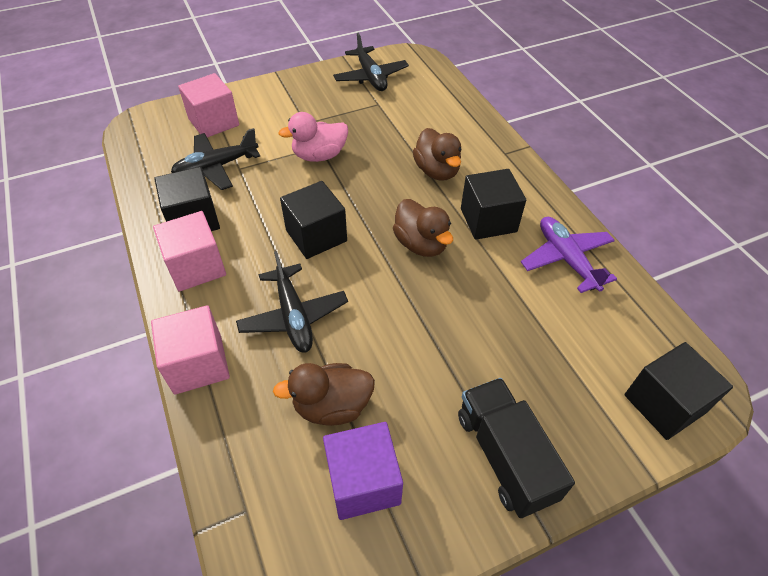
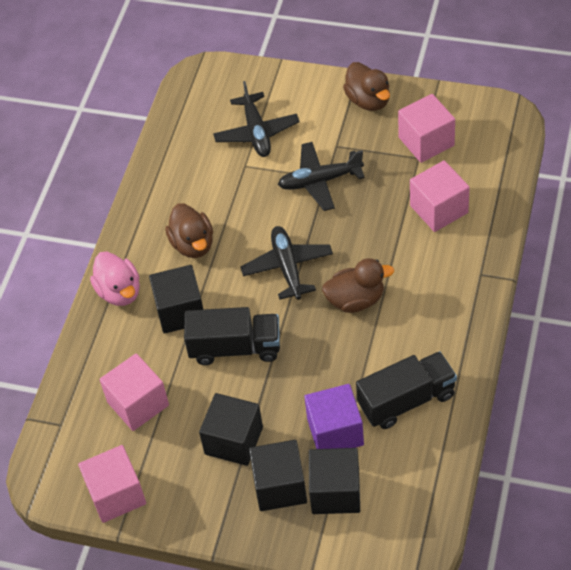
black truck: 1 -> 2
pink cube: 3 -> 4
purple plane: 1 -> 0

